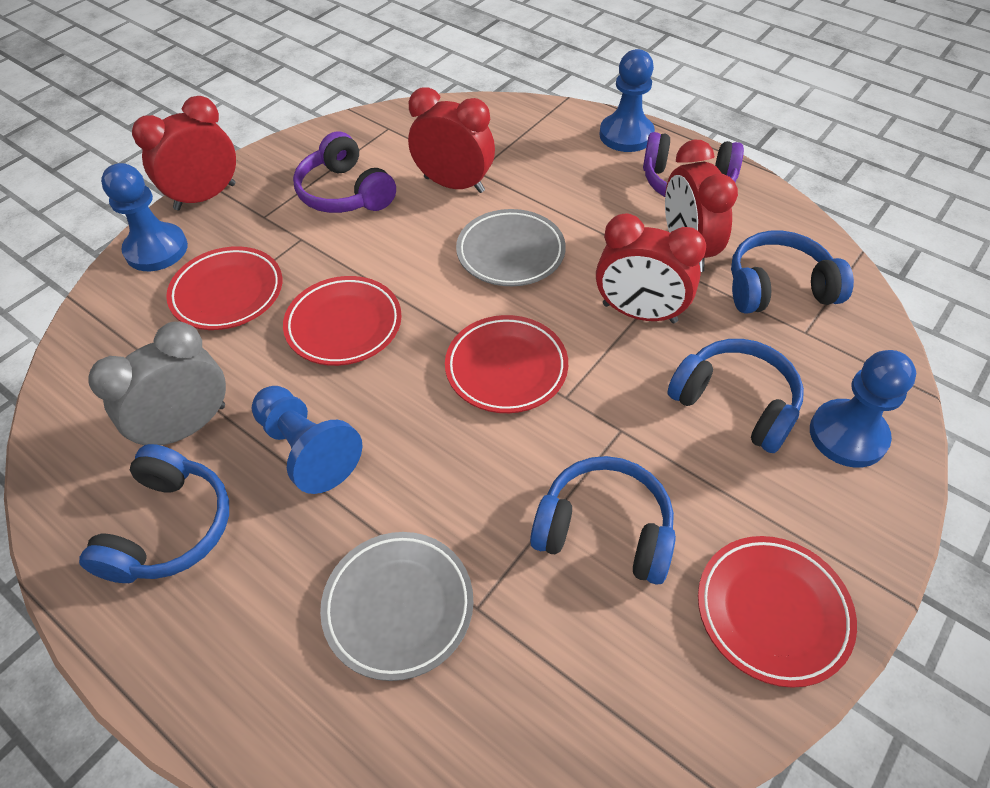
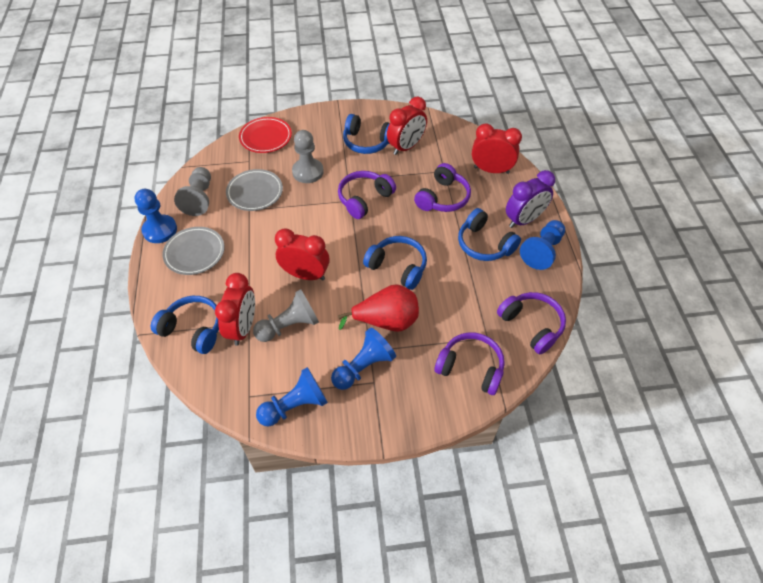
grey clock: 1 -> 0
grey pawn: 0 -> 3
purple clock: 0 -> 1
purple headphones: 2 -> 4
red pear: 0 -> 1
red plate: 4 -> 1

